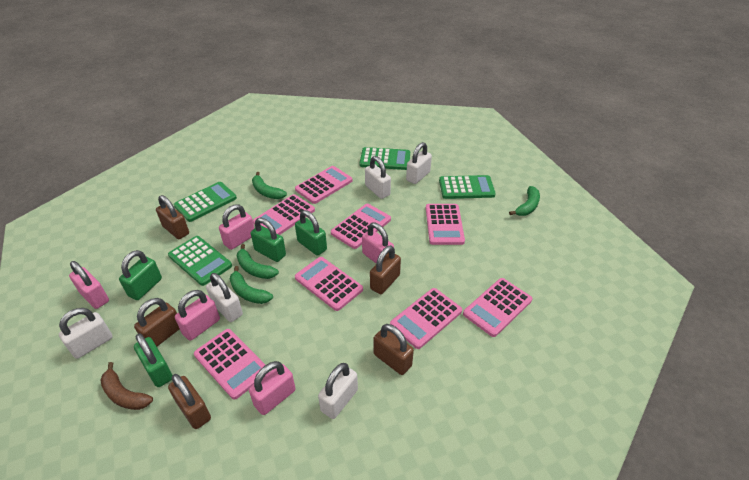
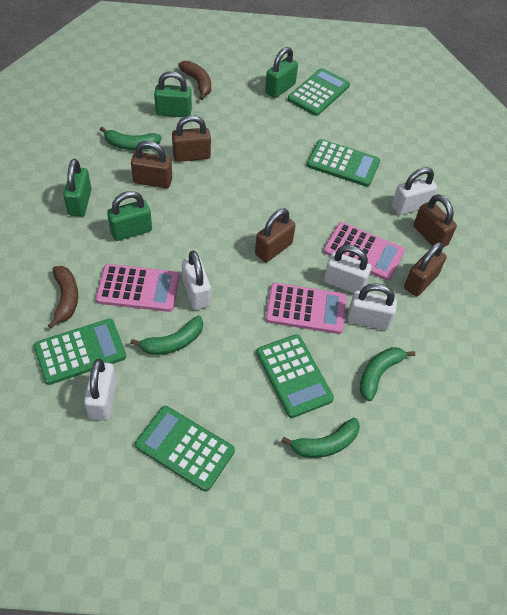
brown banana: 1 -> 2
green calculator: 4 -> 5
pink calculator: 8 -> 3
pink padlock: 5 -> 0

